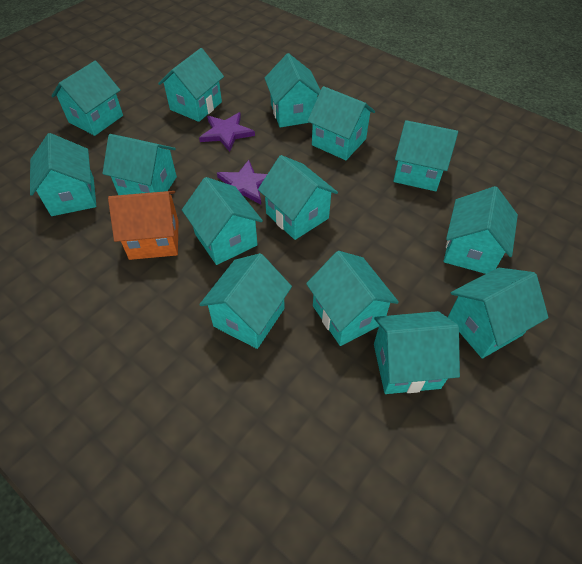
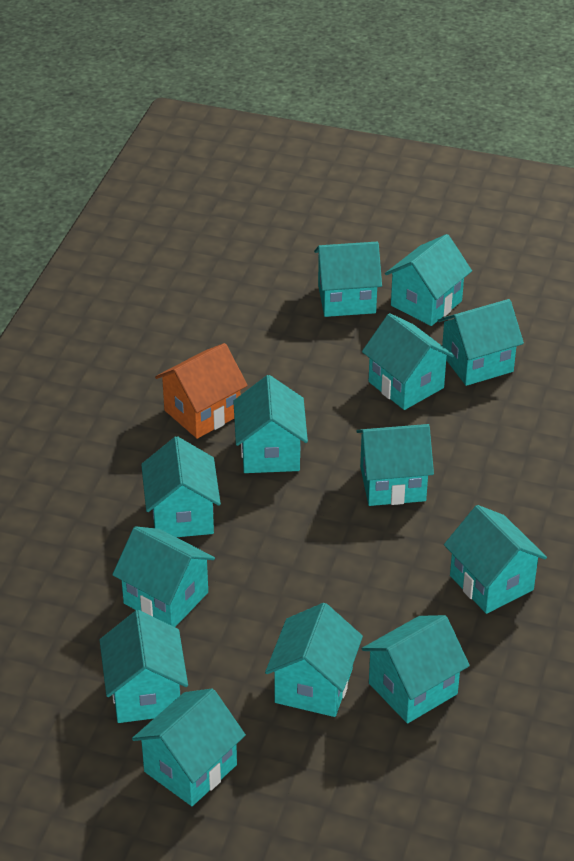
purple star: 2 -> 0
turquoise house: 14 -> 13

